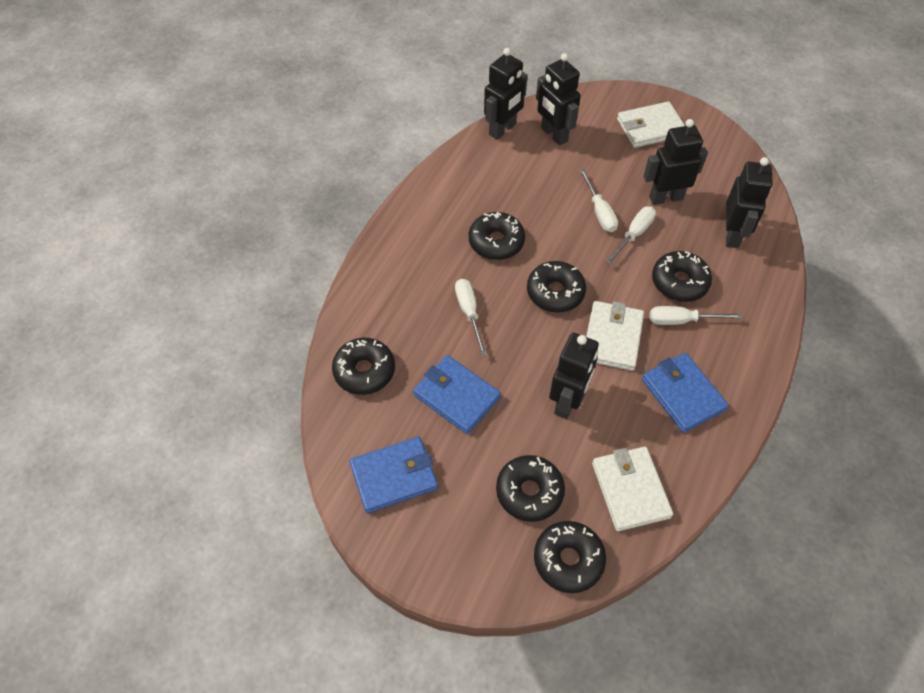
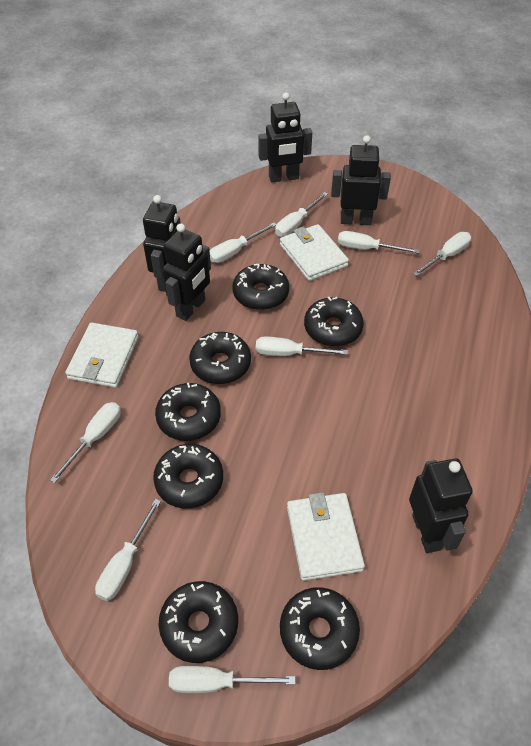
black donut: 6 -> 7
blue wallet: 3 -> 0
white screwdriver: 4 -> 8

